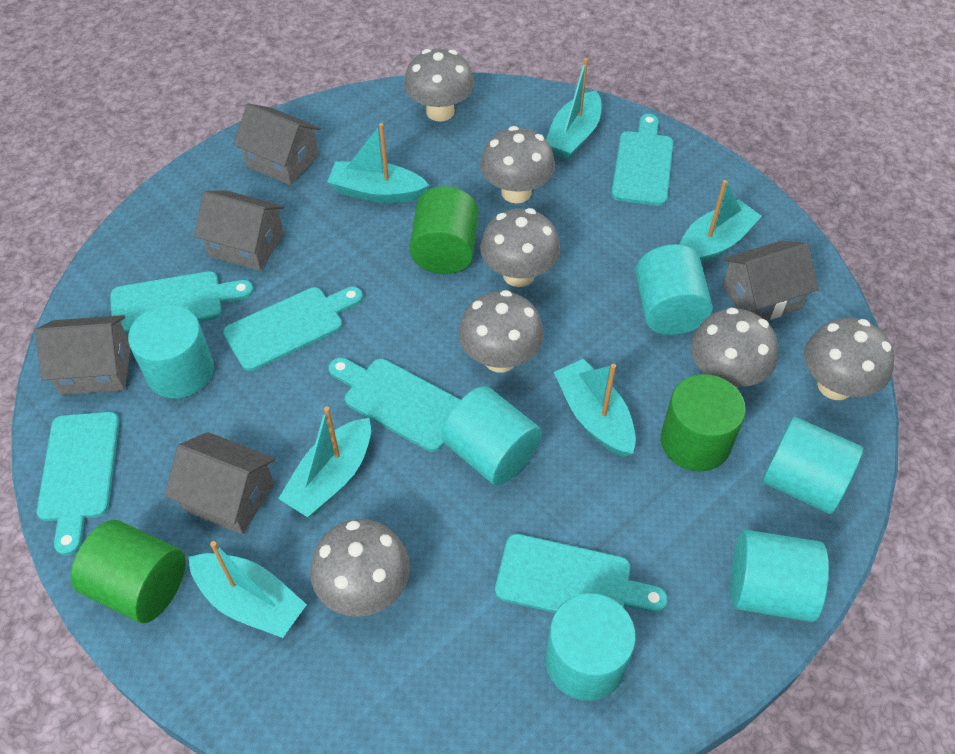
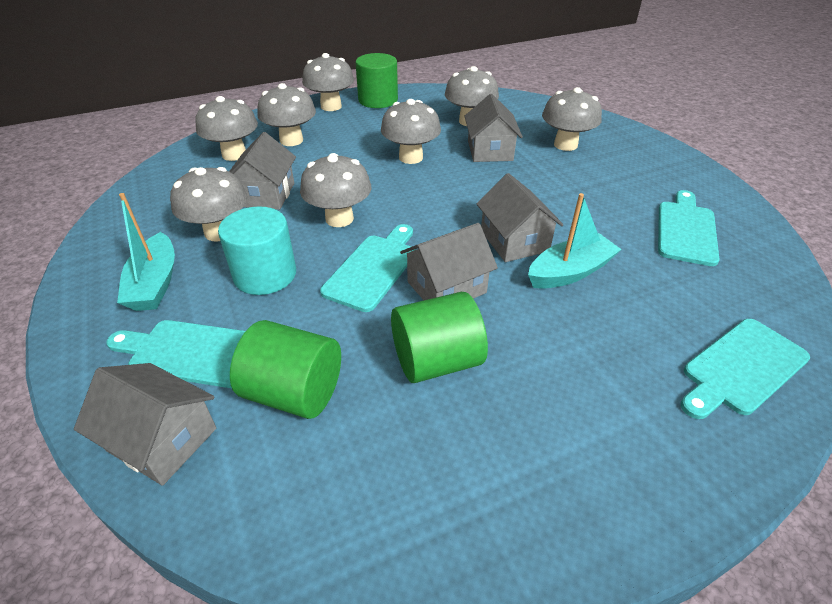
grey mushroom: 7 -> 8
turquoise boat: 6 -> 2
turquoise cutting board: 6 -> 4
turquoise cylinder: 6 -> 1

